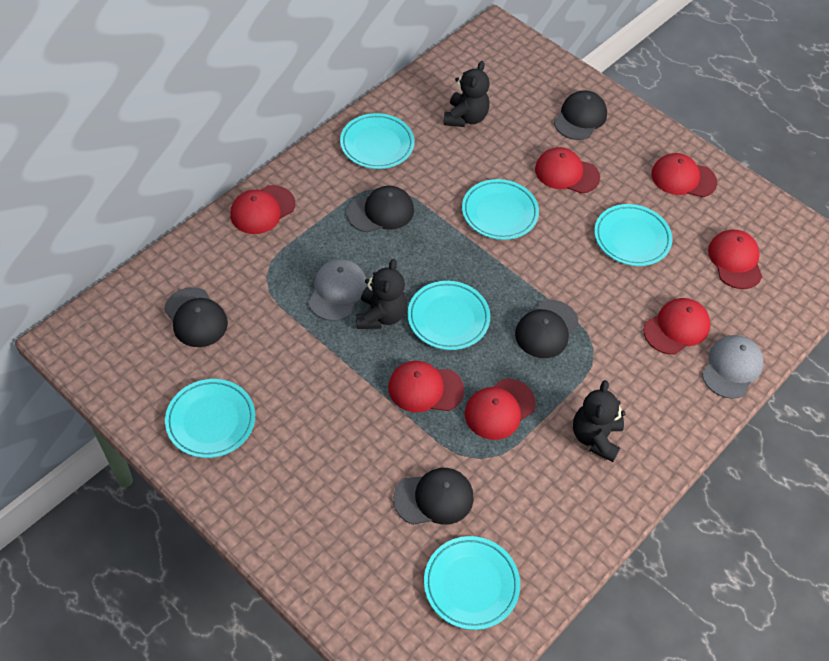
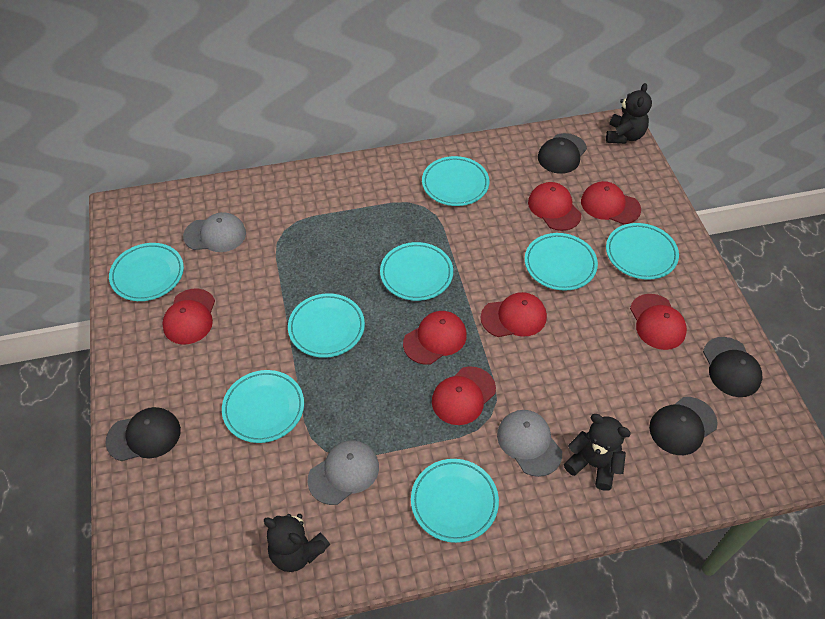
black cap: 5 -> 4
grey cap: 2 -> 3
turquoise plate: 6 -> 8

